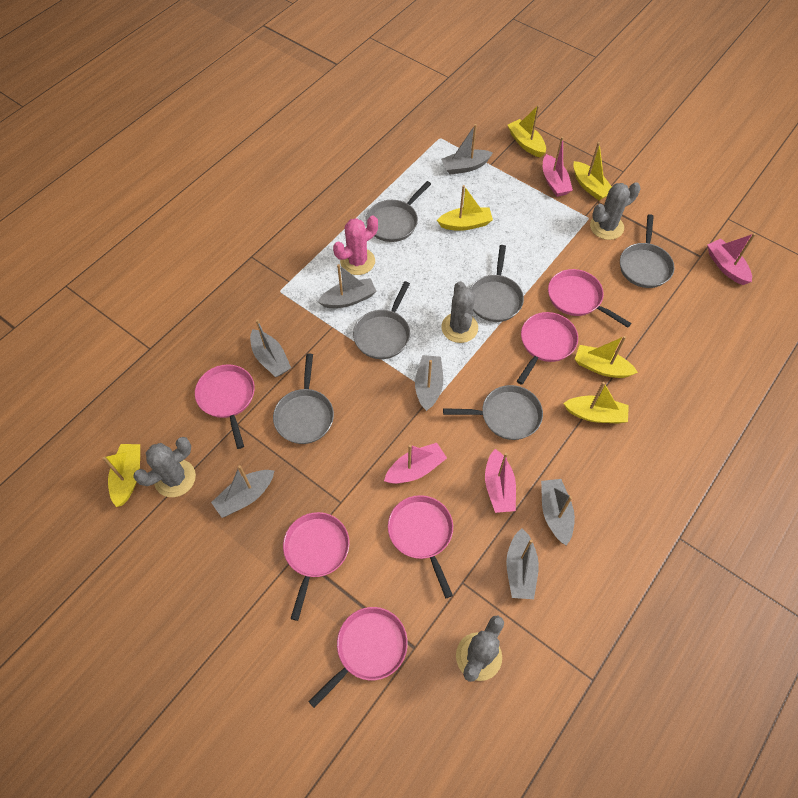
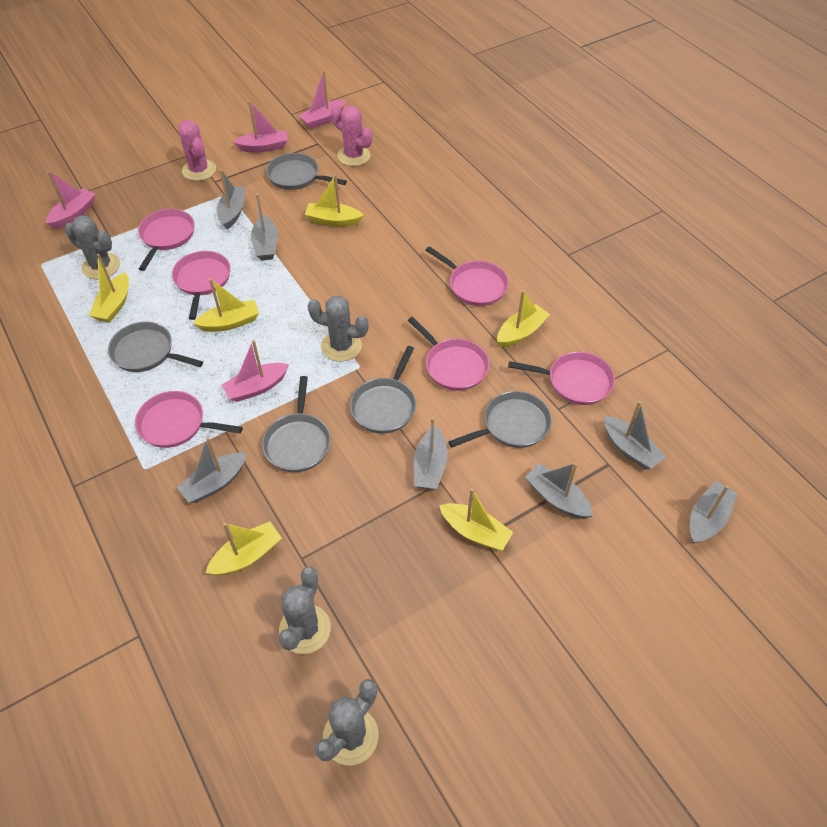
grey pan: 6 -> 5
pink cactus: 1 -> 2

